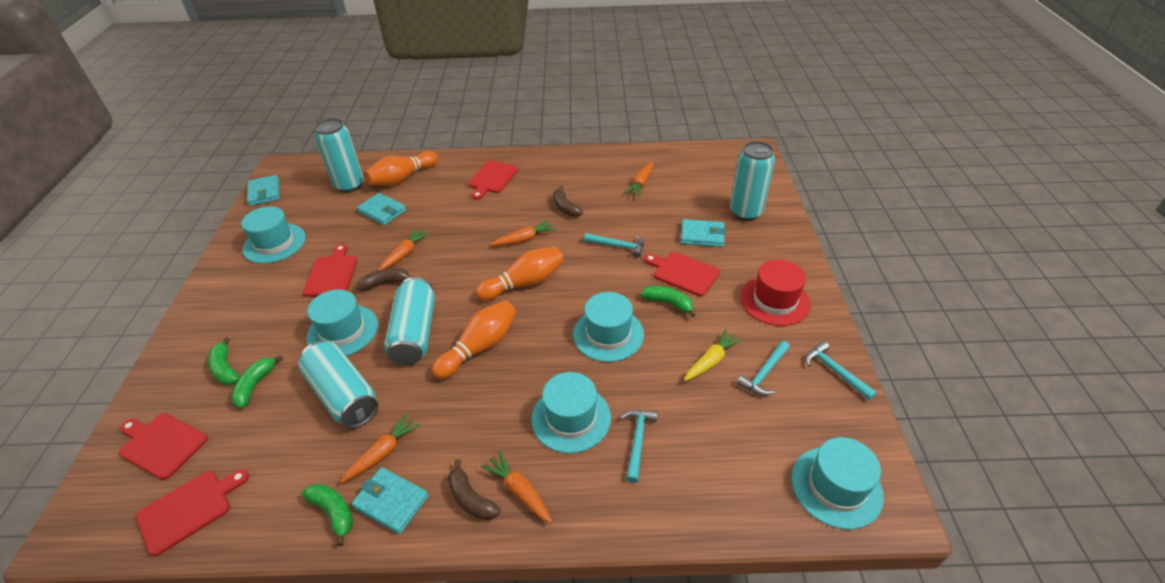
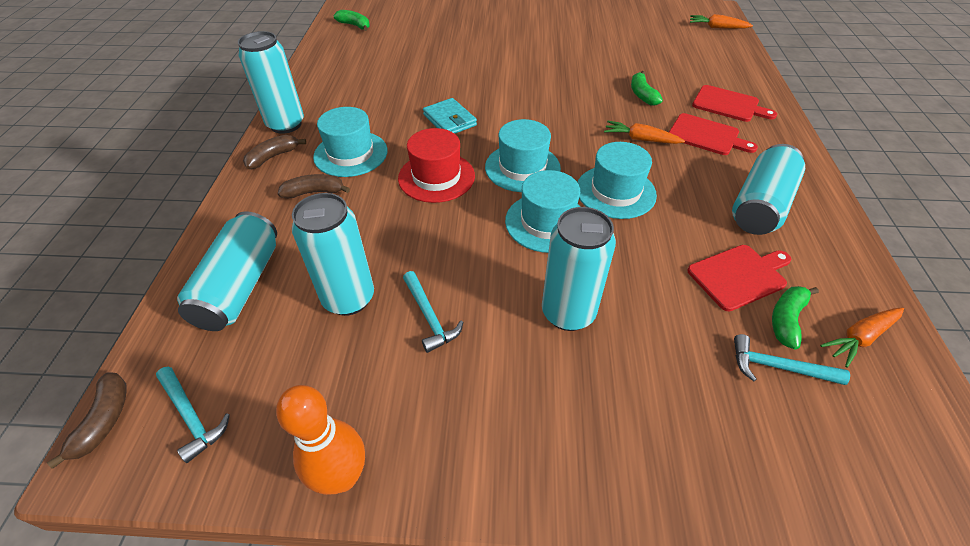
green banana: 4 -> 3
orange bowling pin: 3 -> 1
orange carrot: 5 -> 3
red cutting board: 5 -> 3
turquoise can: 4 -> 5
turquoise hammer: 4 -> 3
turquoise hat: 5 -> 4
turquoise wallet: 4 -> 1
yellow carrot: 1 -> 0

